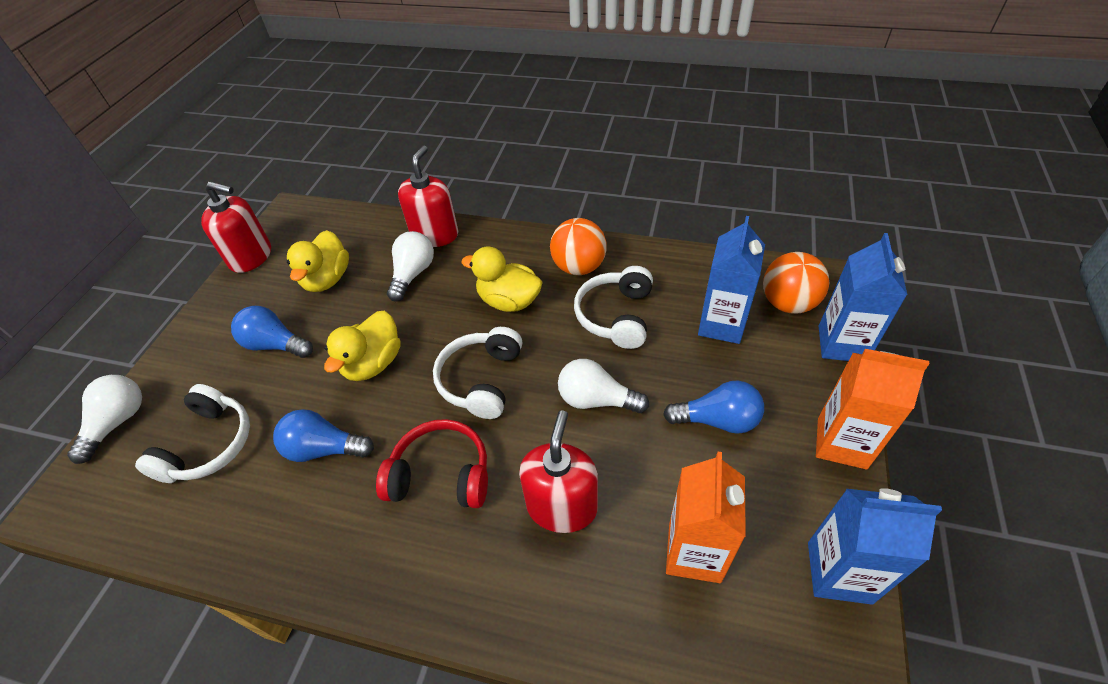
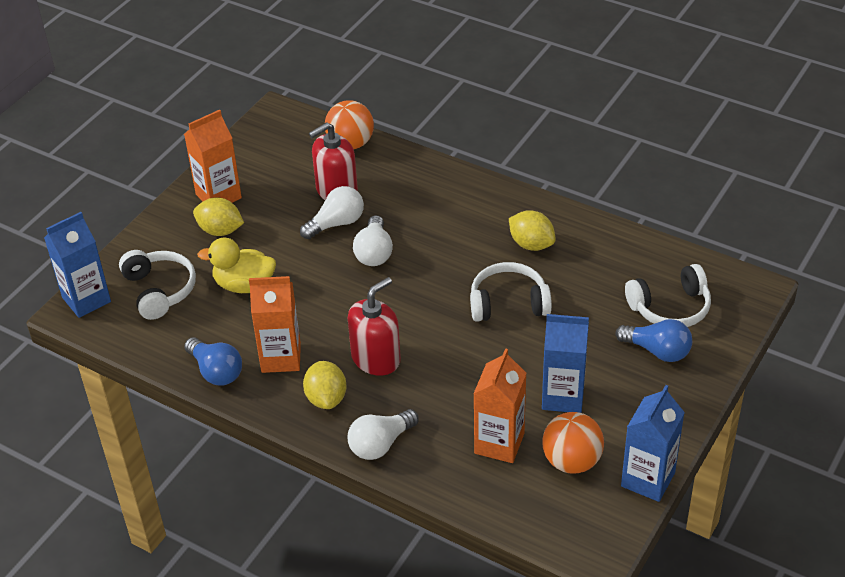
blue light bulb: 3 -> 2
orange carton: 2 -> 3
red headphones: 1 -> 0
red soap dispenser: 3 -> 2
yellow duck: 3 -> 1
yellow lemon: 0 -> 3

